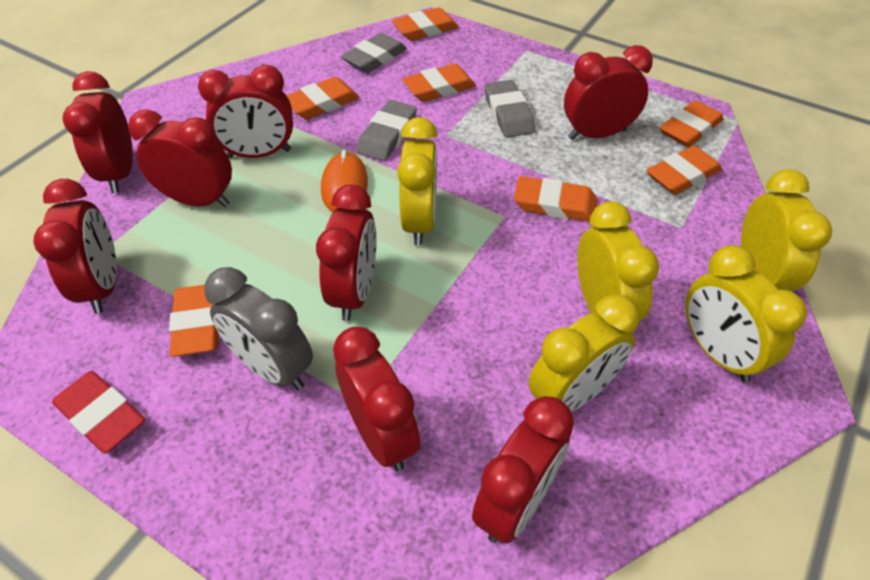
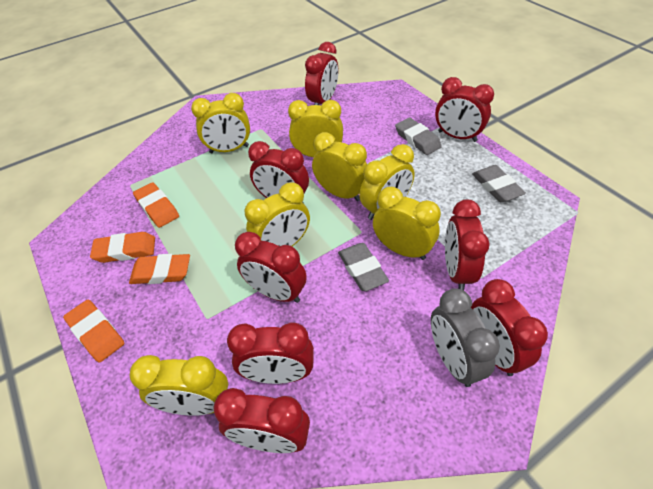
orange eraser: 7 -> 4
orange mouse: 1 -> 0
red eraser: 1 -> 0
yellow clock: 5 -> 7

